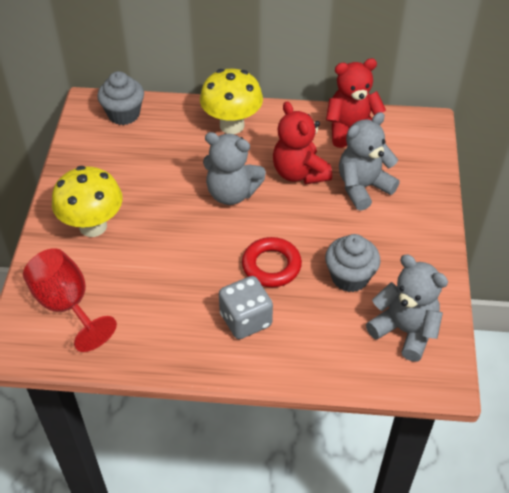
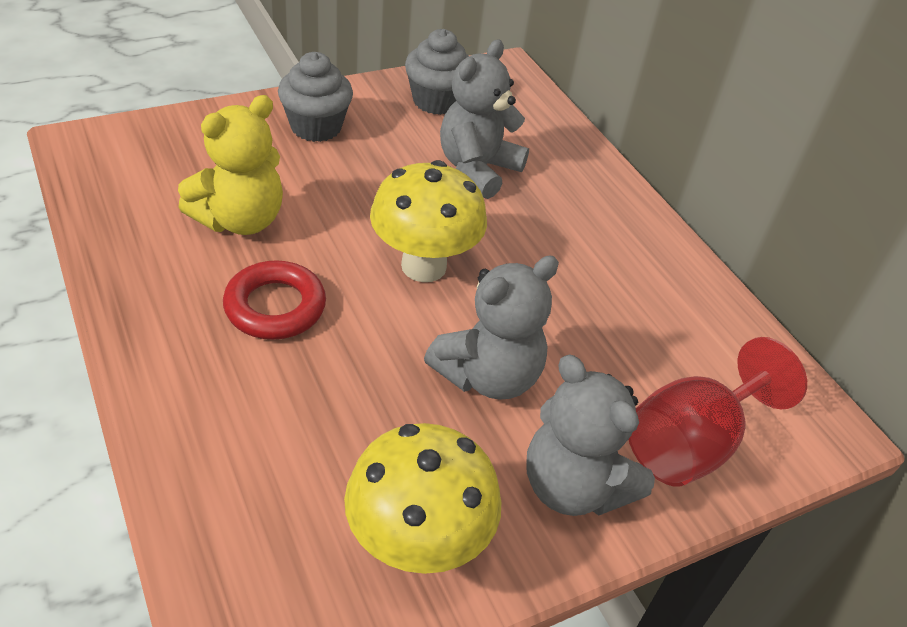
grey dice: 1 -> 0
red teddy bear: 2 -> 0
yellow teddy bear: 0 -> 1

